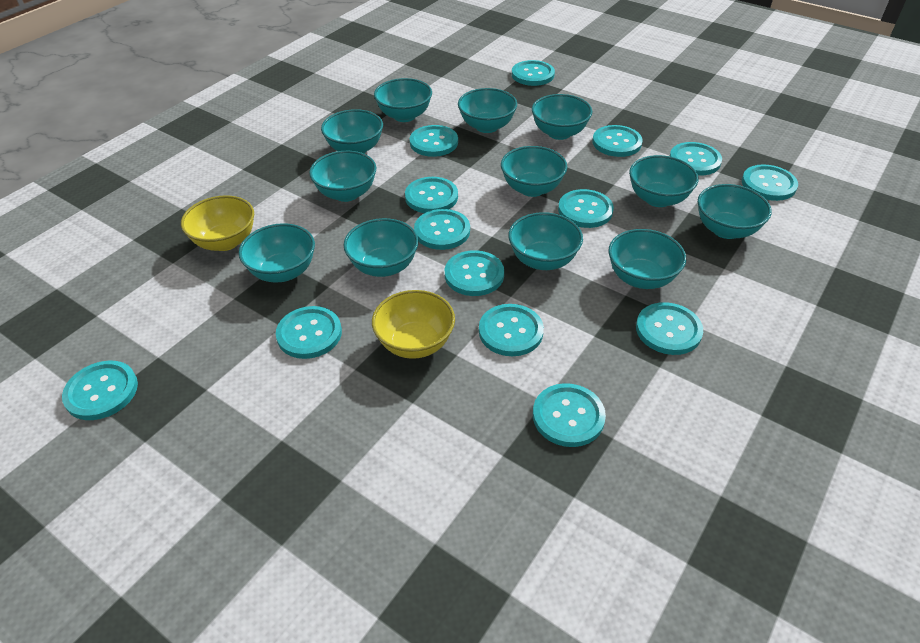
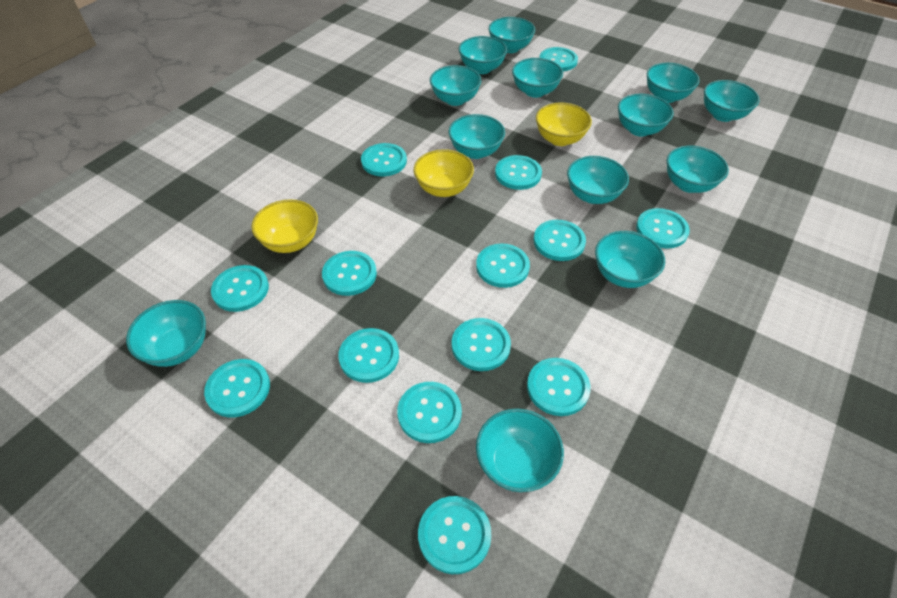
turquoise bowl: 12 -> 13
yellow bowl: 2 -> 3

